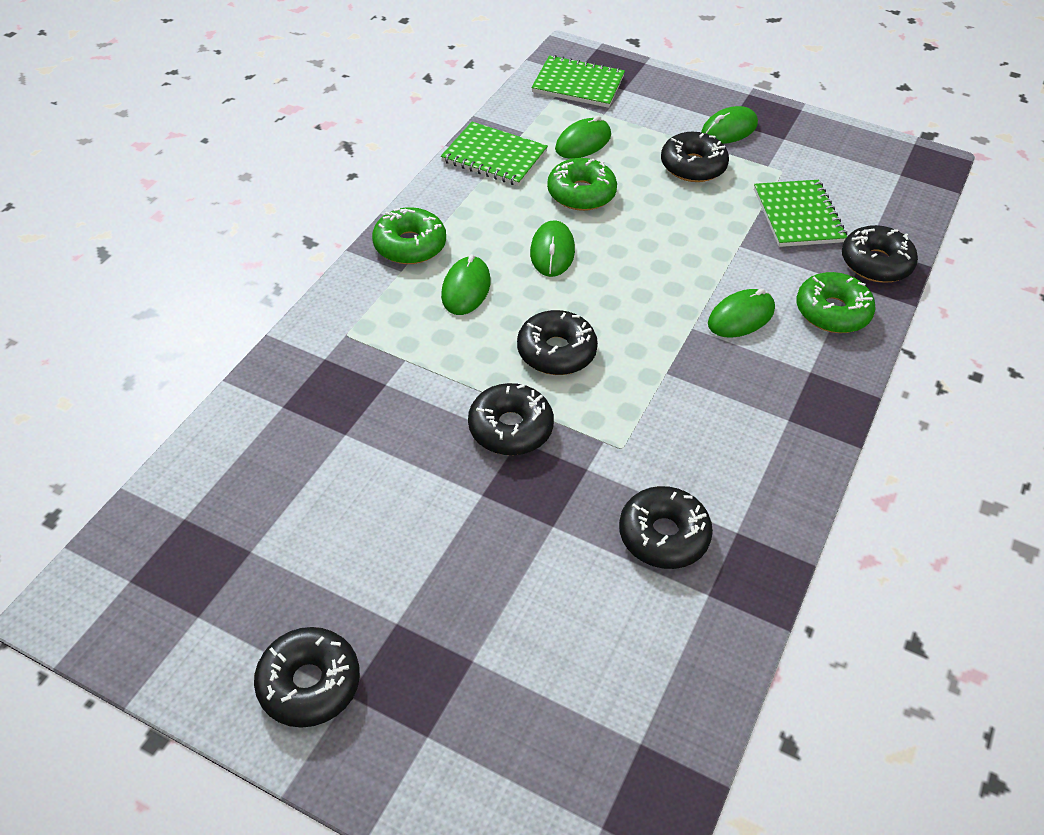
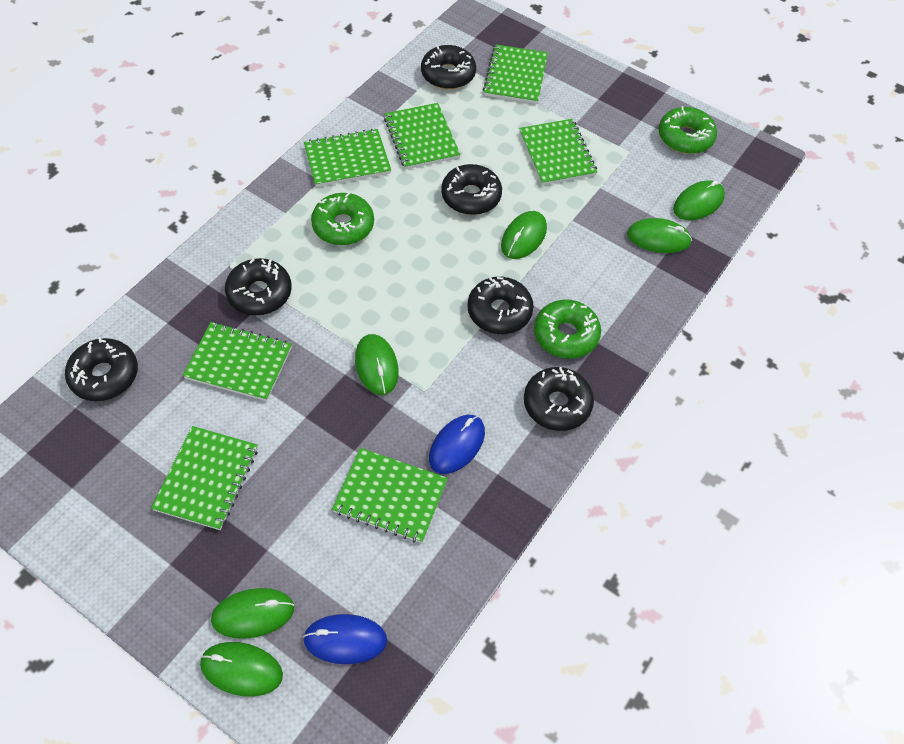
blue mouse: 0 -> 2
green mouse: 5 -> 6
green notebook: 3 -> 7

